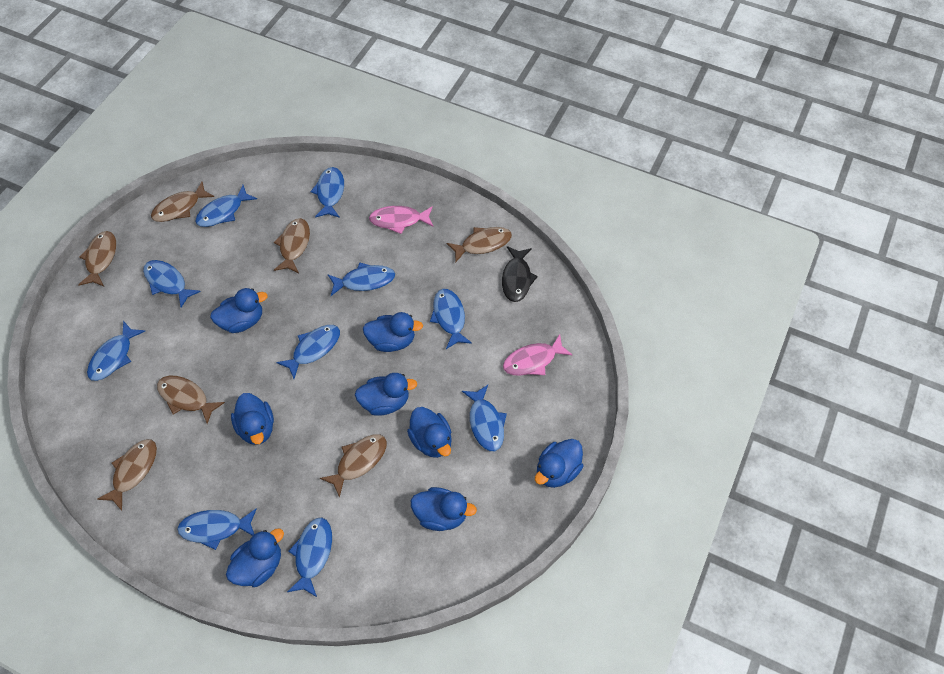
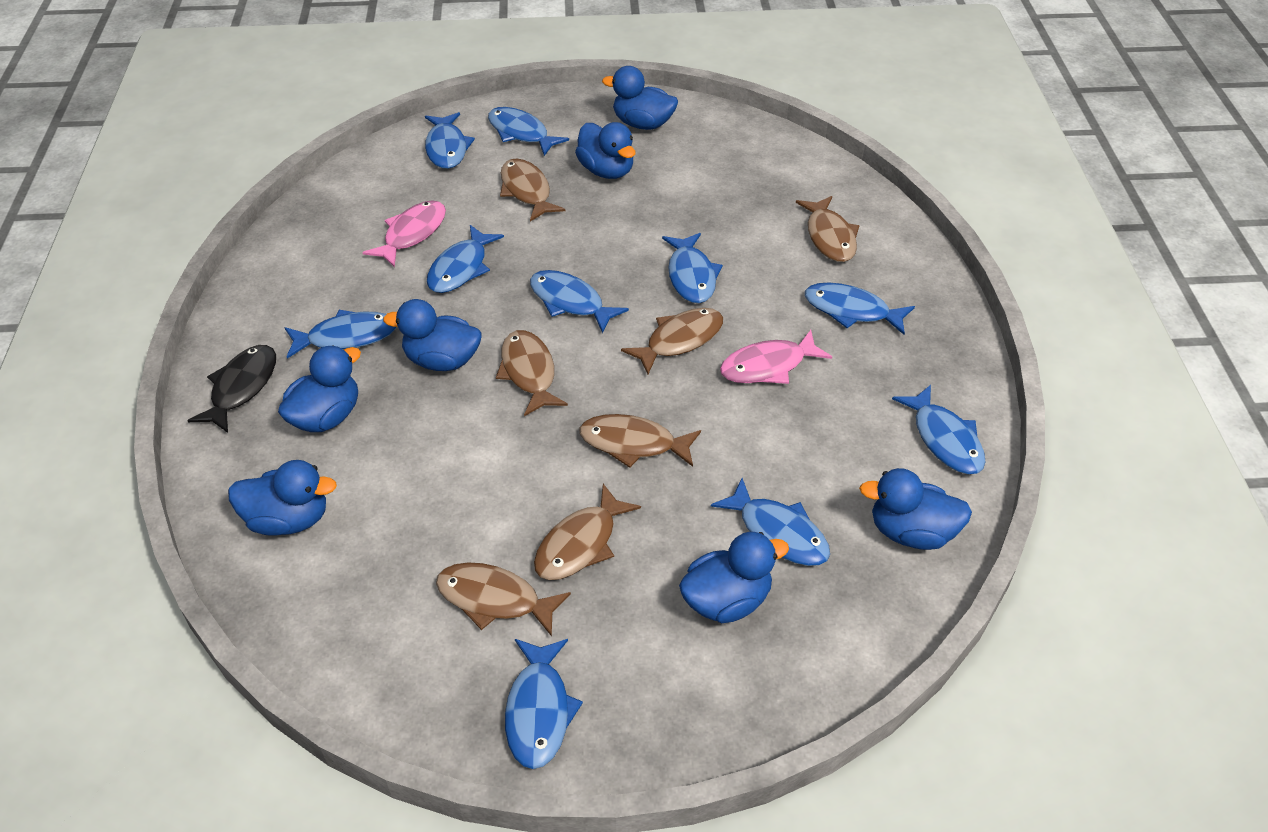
blue duck: 8 -> 7

